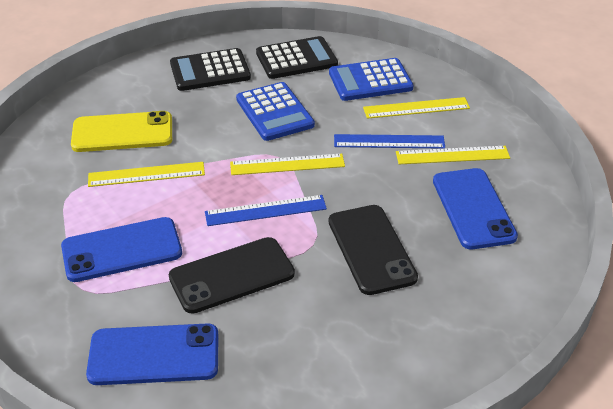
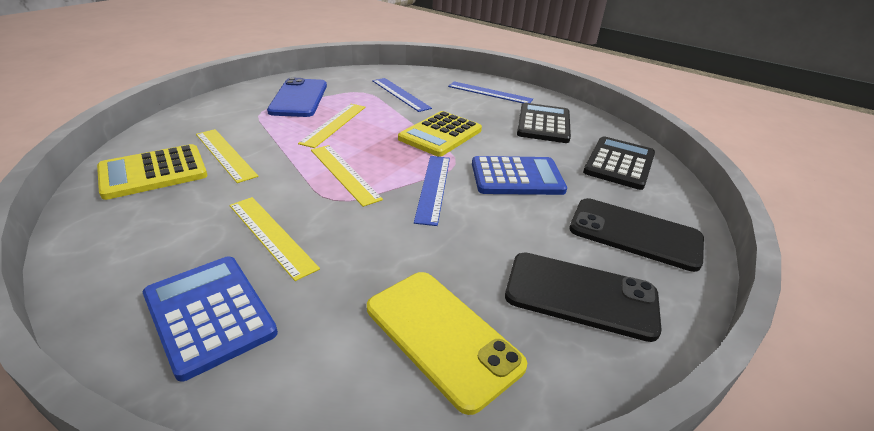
blue phone: 3 -> 1
blue ruler: 2 -> 3
yellow calculator: 0 -> 2

